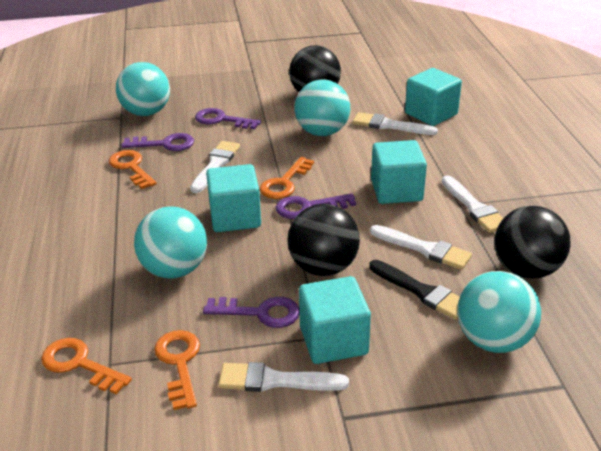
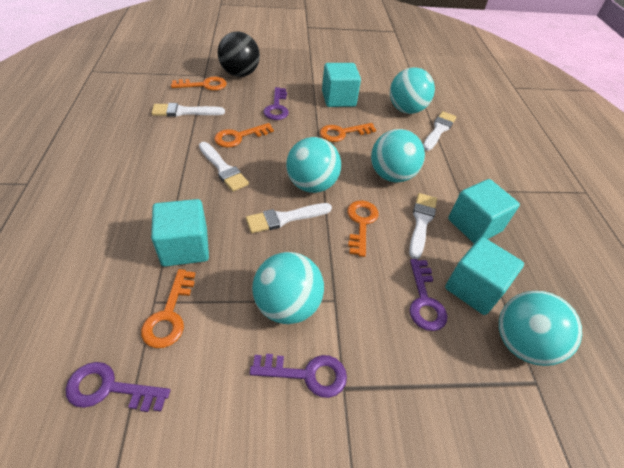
black ball: 3 -> 1
black brush: 1 -> 0
orange key: 4 -> 5
turquoise ball: 4 -> 5

